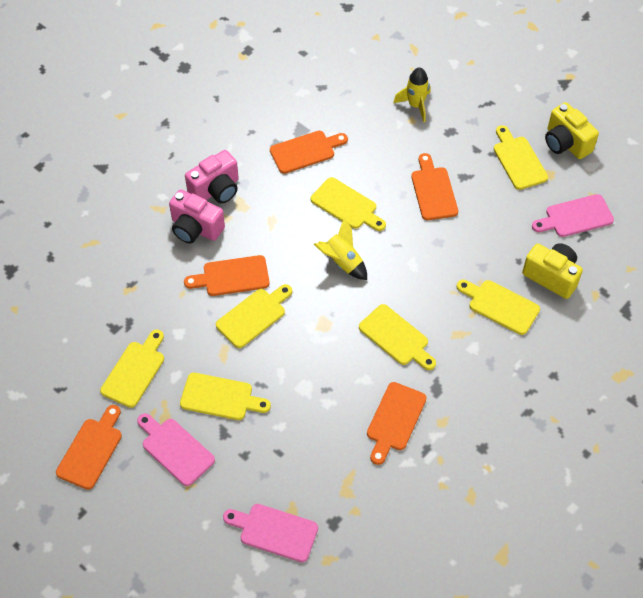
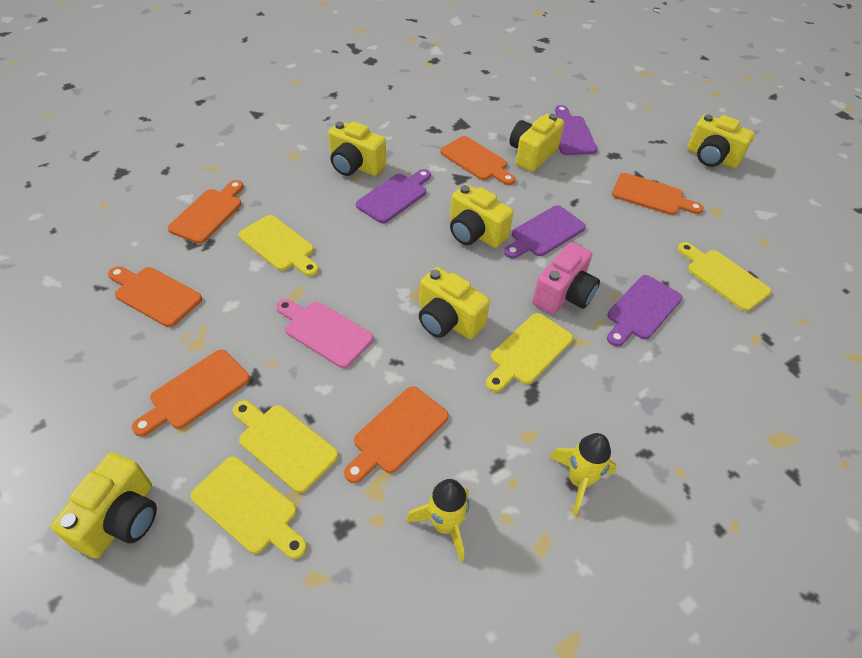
orange cutting board: 5 -> 6
pink camera: 2 -> 1
pink cutting board: 3 -> 1
purple cutting board: 0 -> 4
yellow camera: 2 -> 6
yellow cutting board: 7 -> 5

